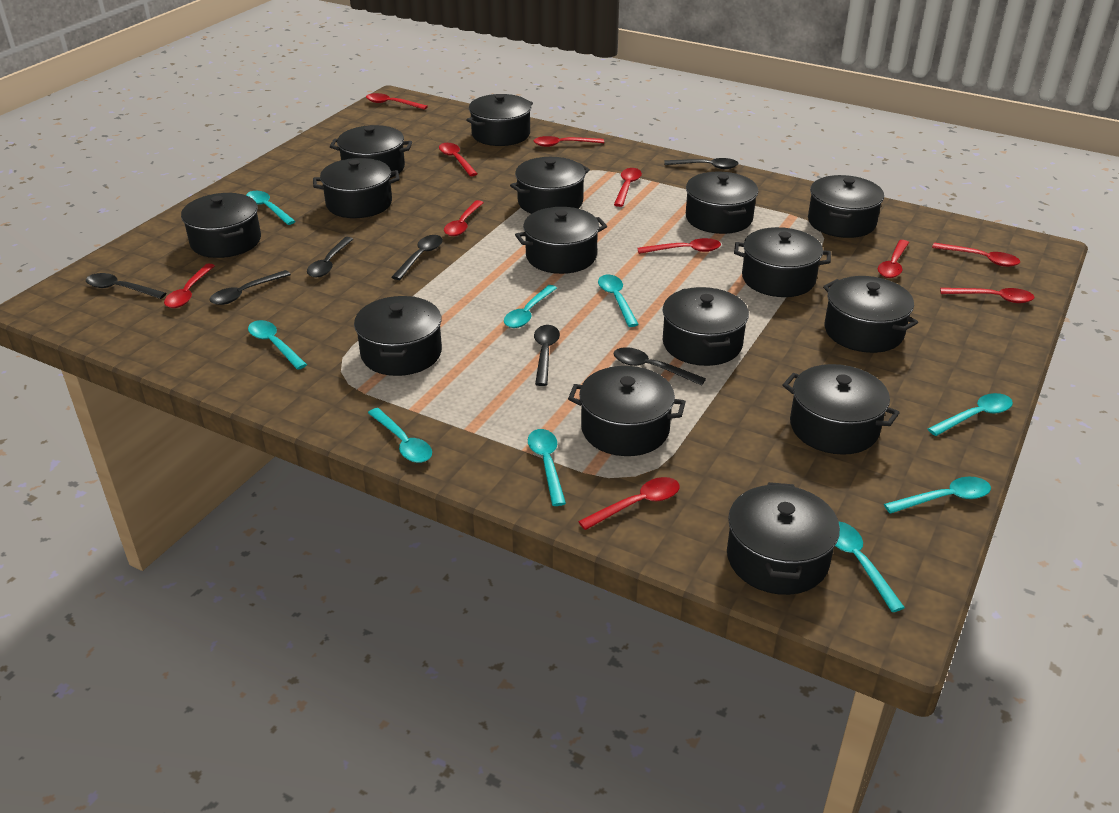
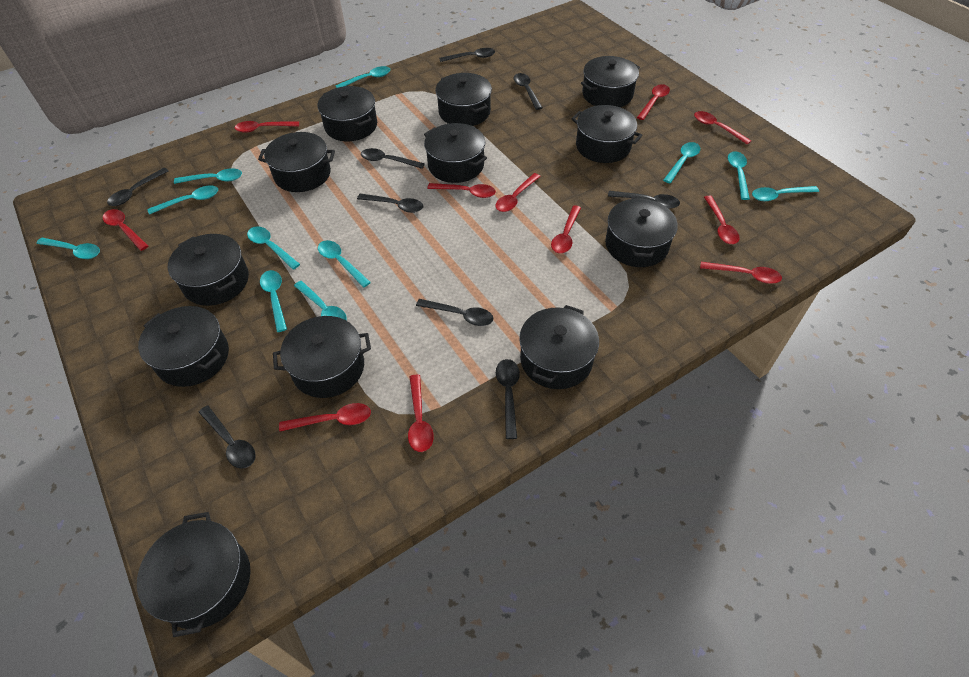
black pot: 15 -> 12
black spoon: 7 -> 9
turquoise spoon: 9 -> 11

